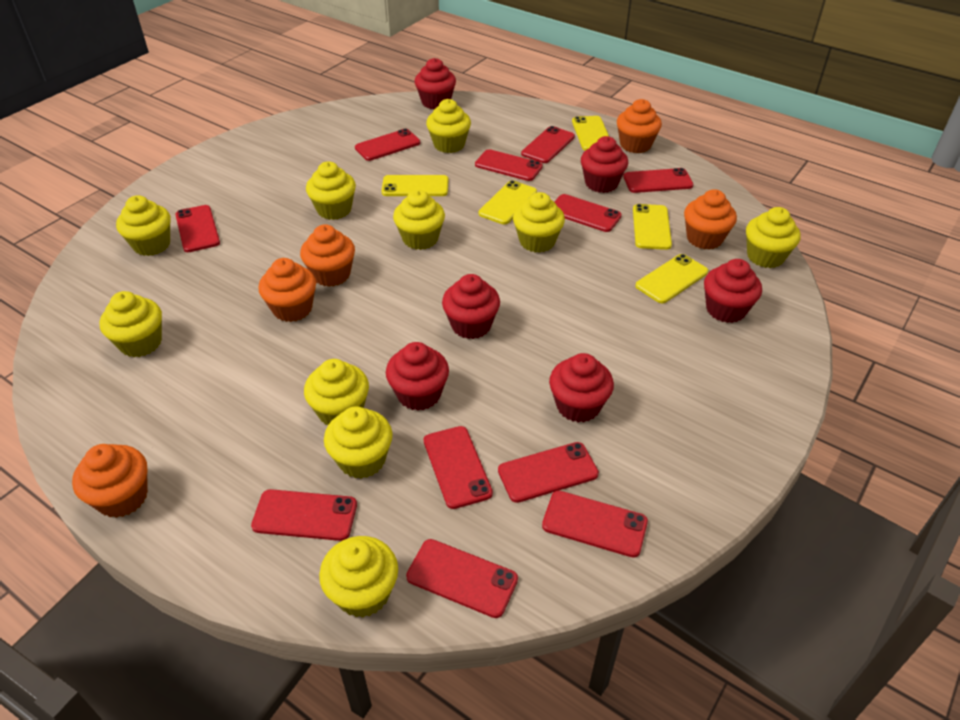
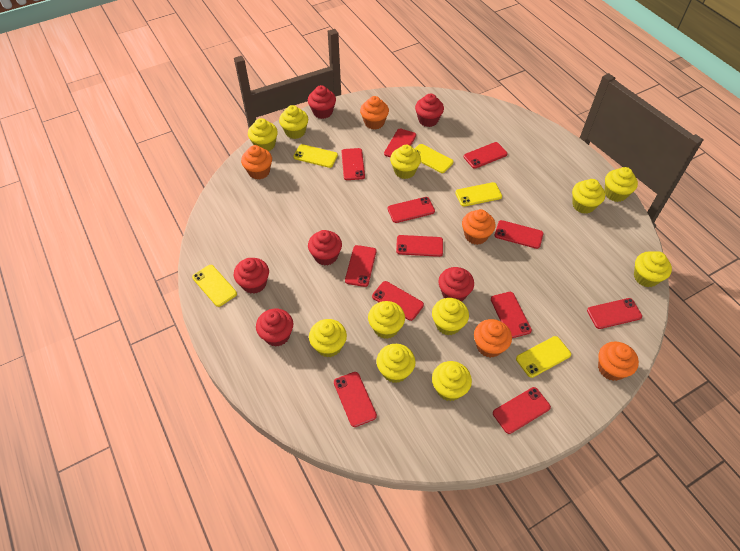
red phone: 11 -> 12
yellow cupcake: 10 -> 11

